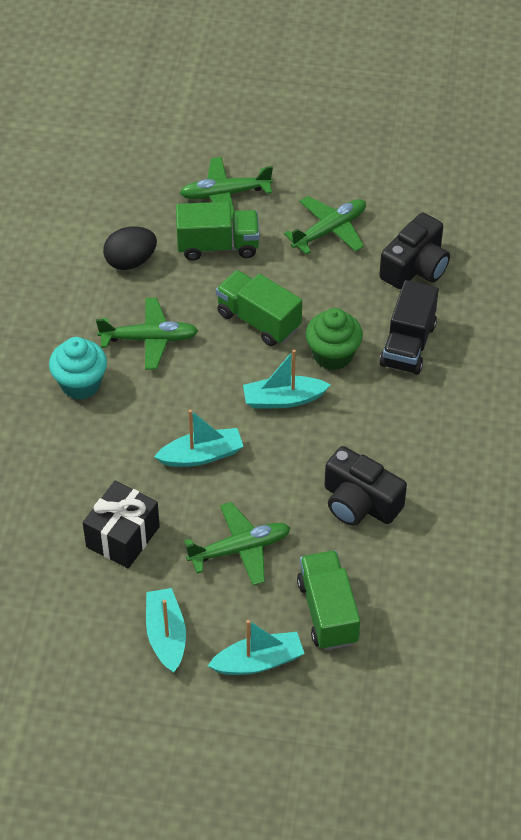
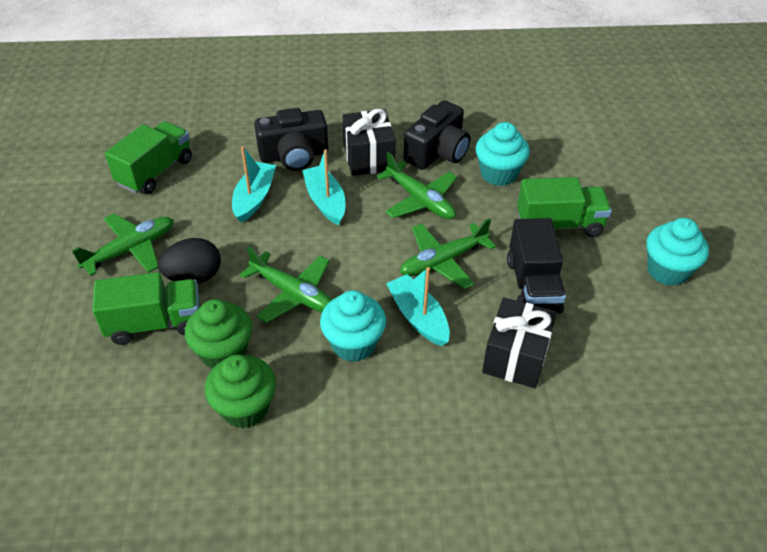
black gift: 1 -> 2
green cupcake: 1 -> 2
turquoise boat: 4 -> 3
turquoise cupcake: 1 -> 3

